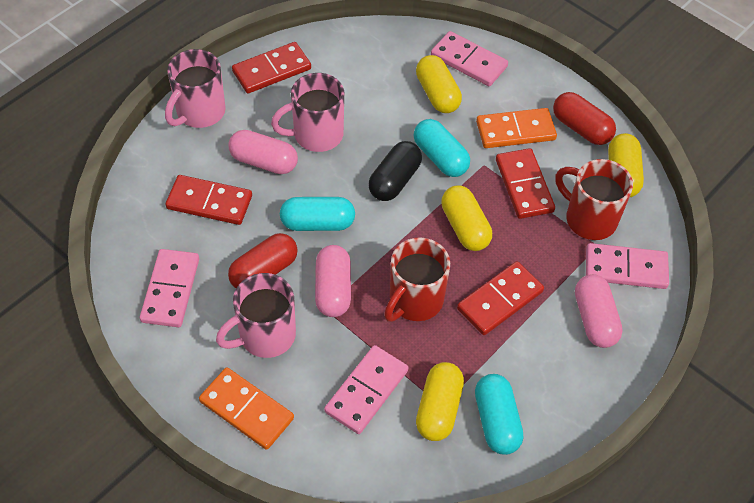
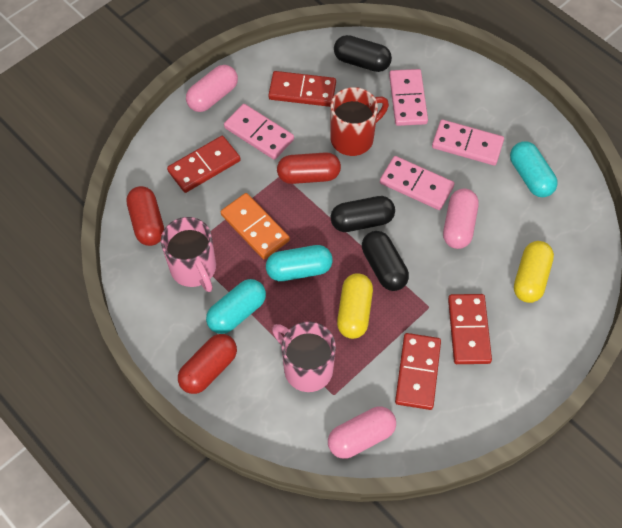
black capsule: 1 -> 3
orange domino: 2 -> 1
pink mug: 3 -> 2
red capsule: 2 -> 3
red mug: 2 -> 1
yellow capsule: 4 -> 2

